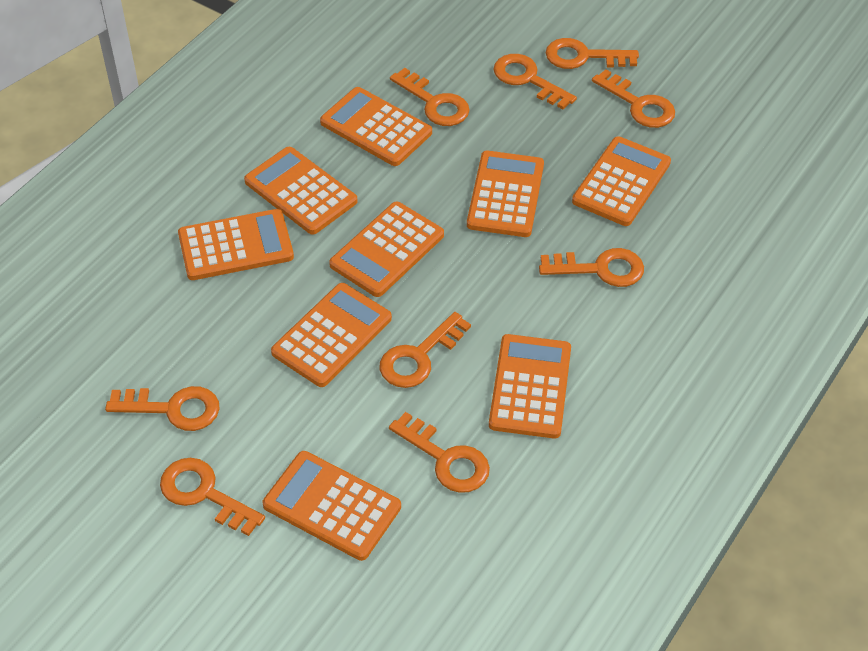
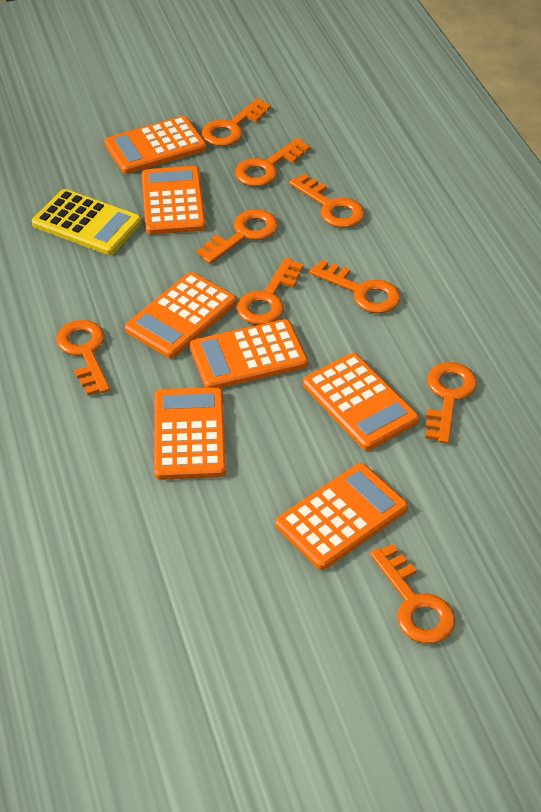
orange calculator: 9 -> 7
yellow calculator: 0 -> 1

